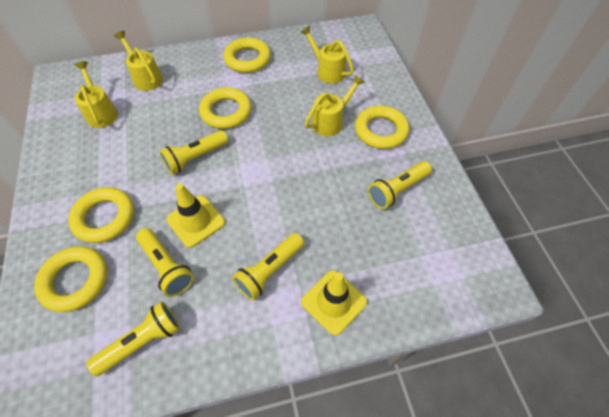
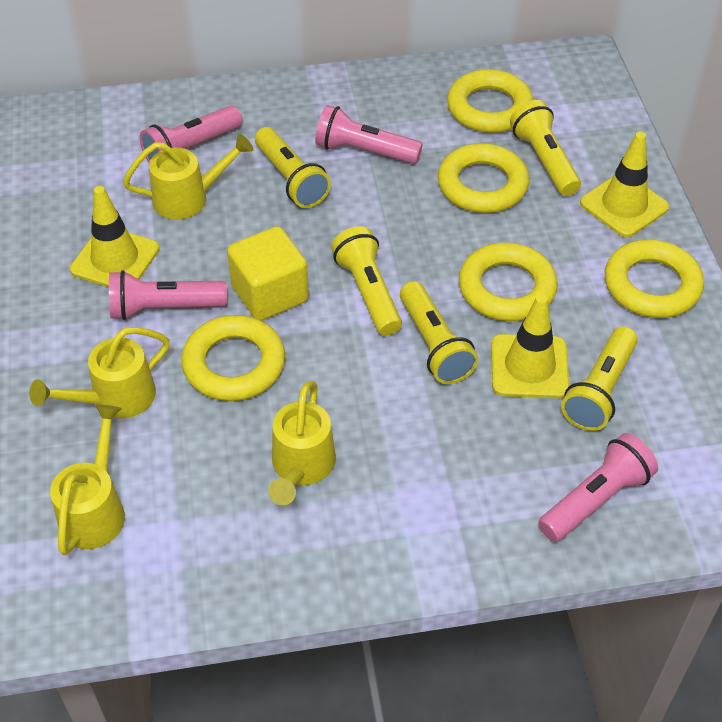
pink flashlight: 0 -> 4
yellow cube: 0 -> 1
yellow traffic cone: 2 -> 3

